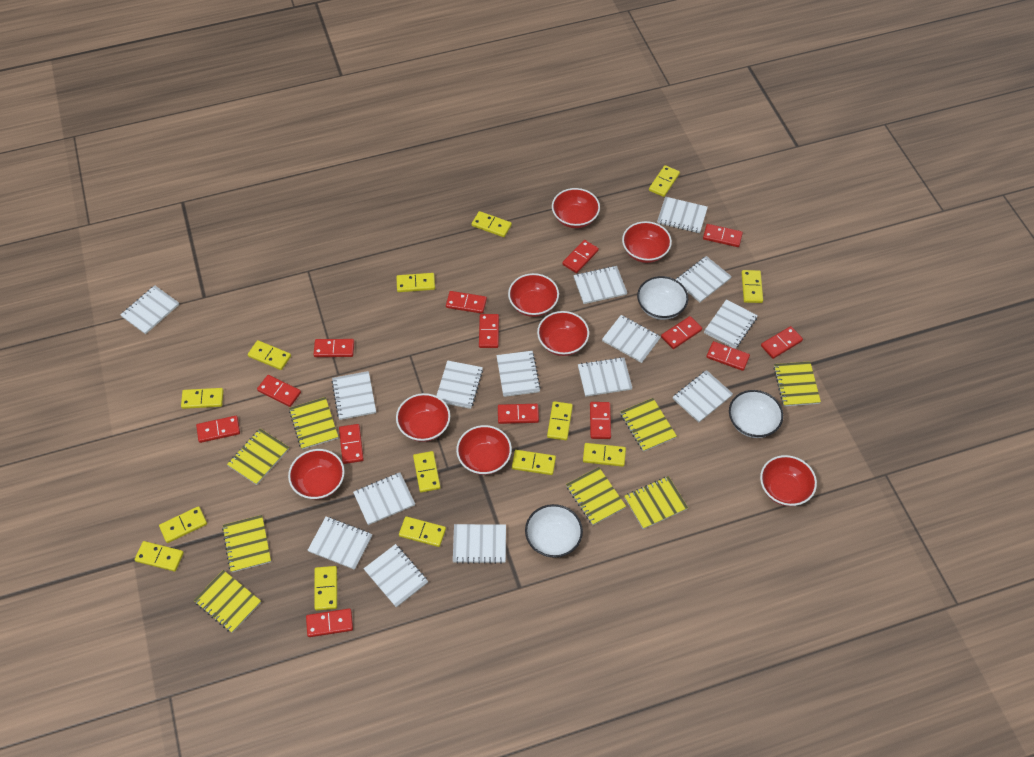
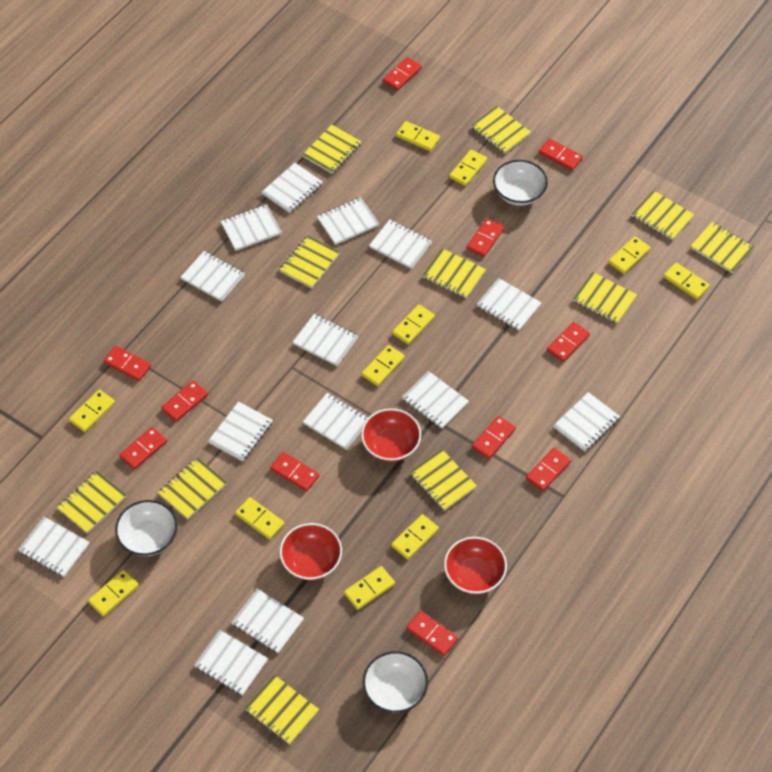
red bowl: 8 -> 3
red domino: 14 -> 11
white notebook: 15 -> 14
yellow domino: 14 -> 11
yellow notebook: 8 -> 11

